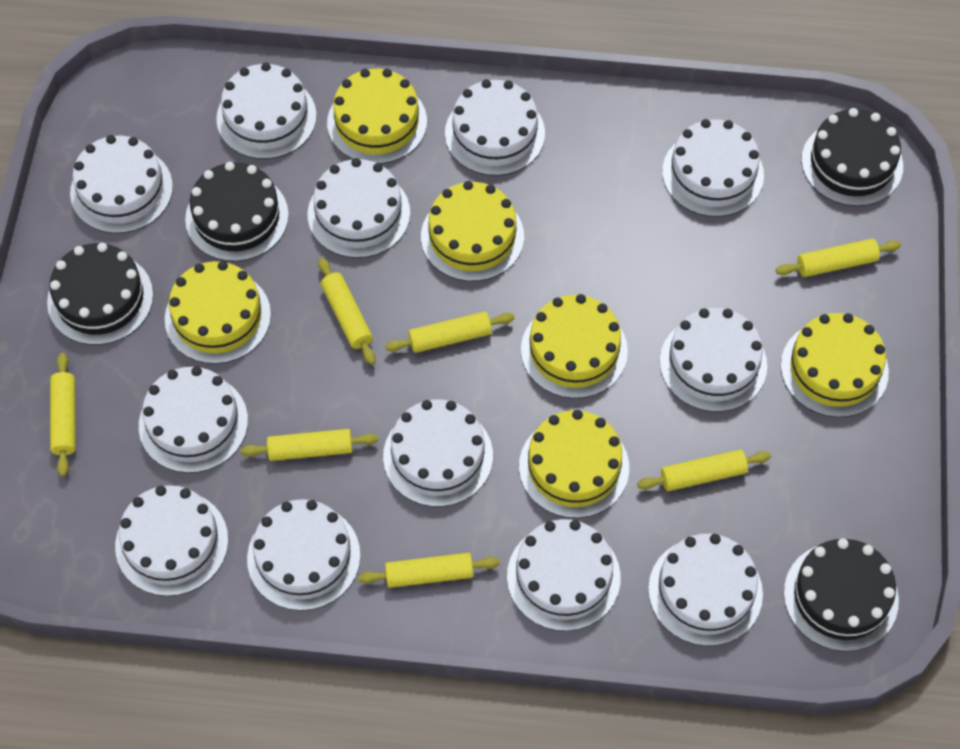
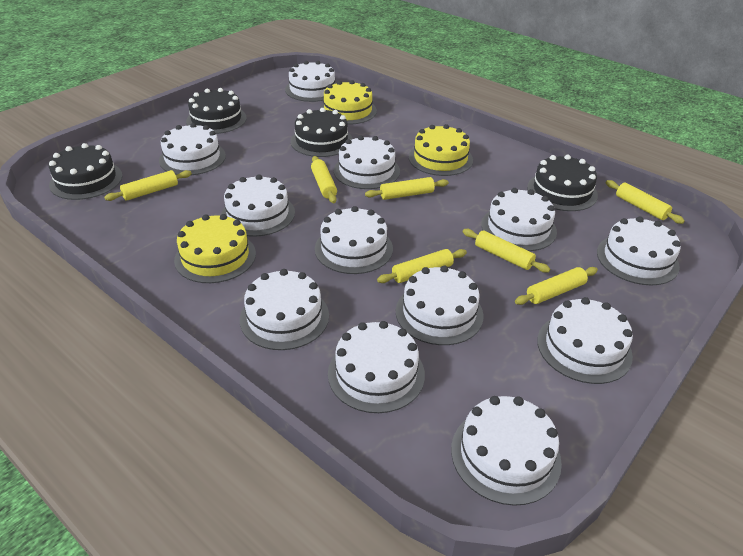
yellow cake: 6 -> 3

